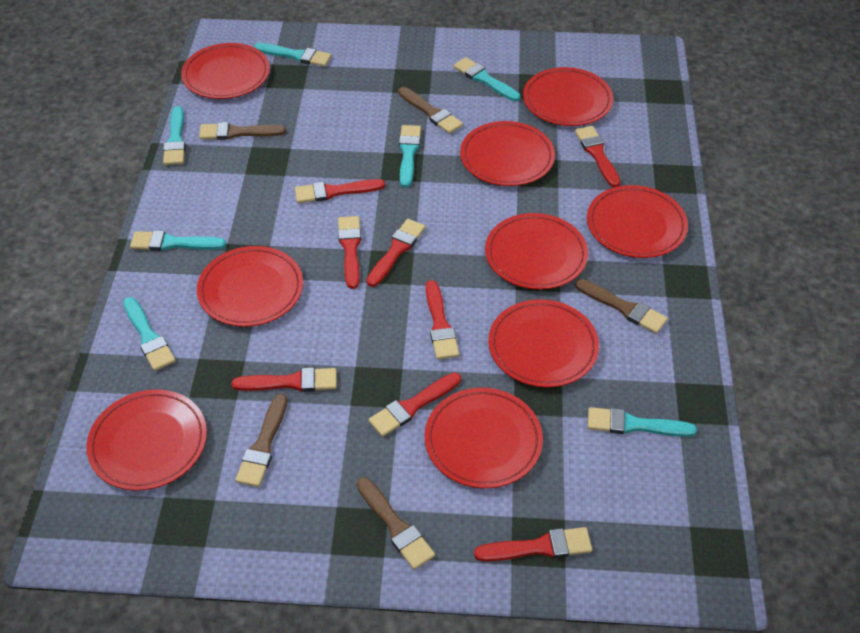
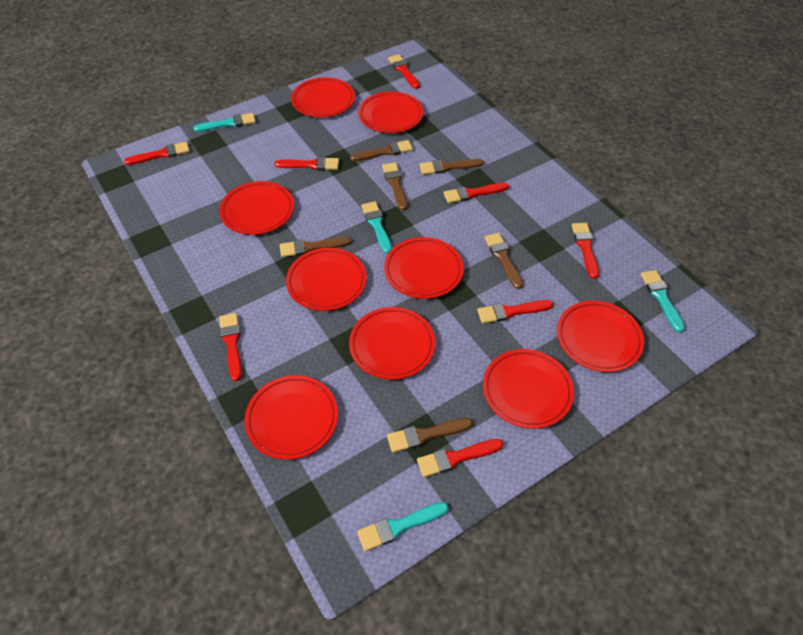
brown brush: 5 -> 6
turquoise brush: 7 -> 4

